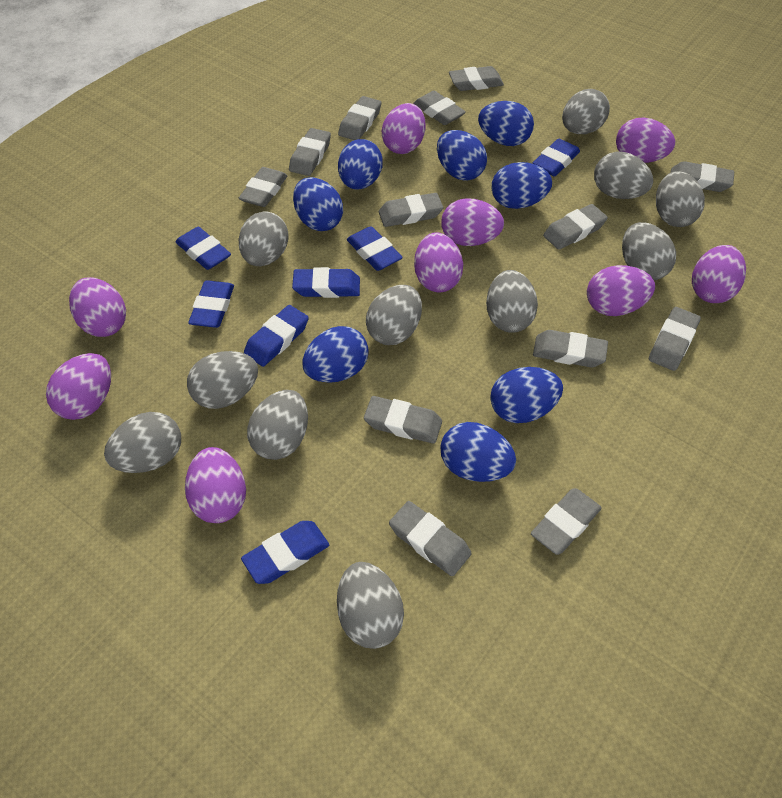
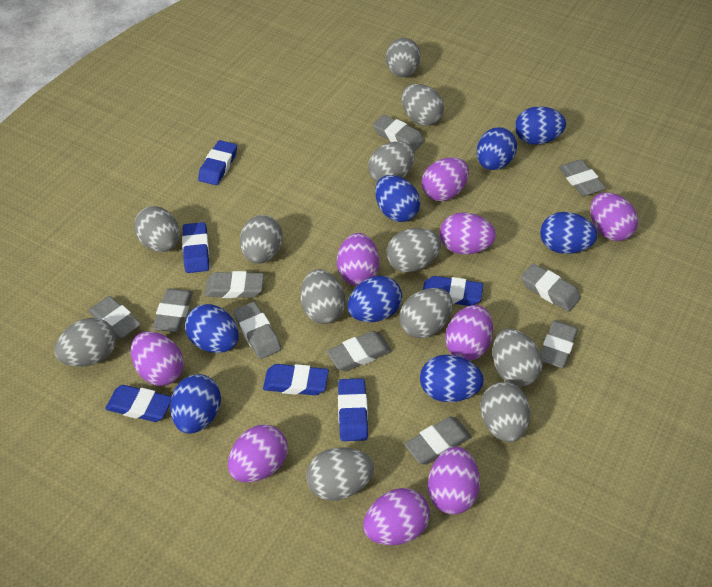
blue eraser: 7 -> 6
grey egg: 11 -> 12
grey eraser: 13 -> 10

